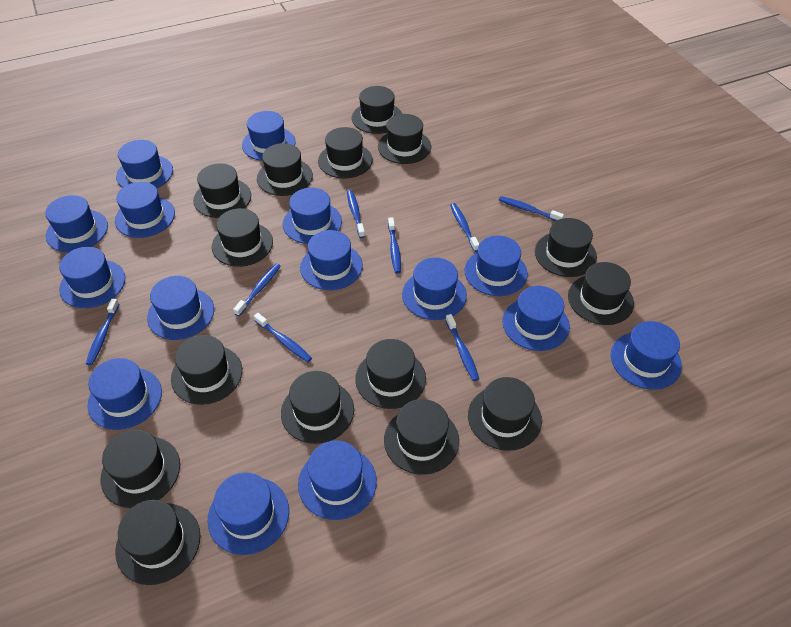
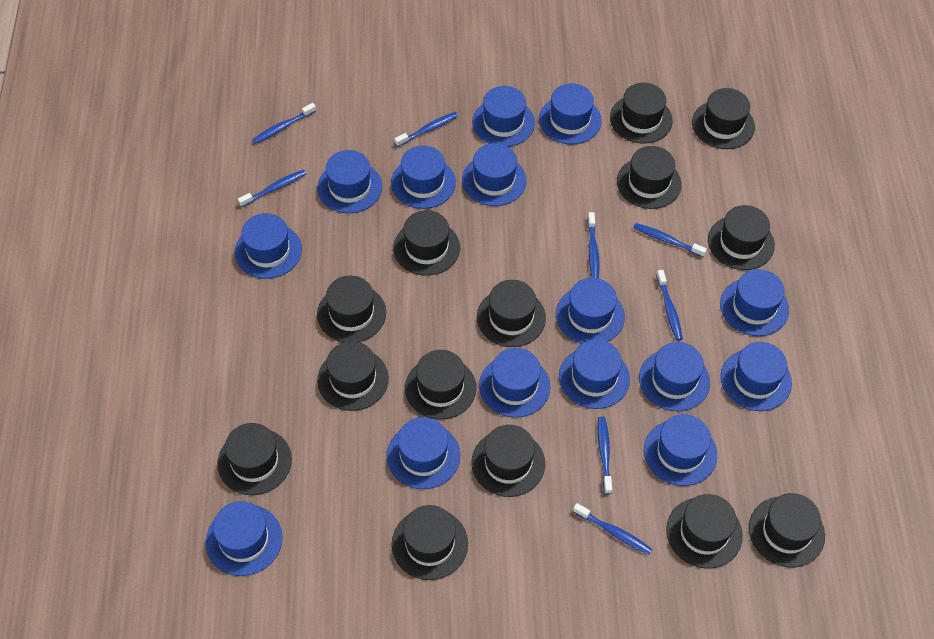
black hat: 15 -> 14

